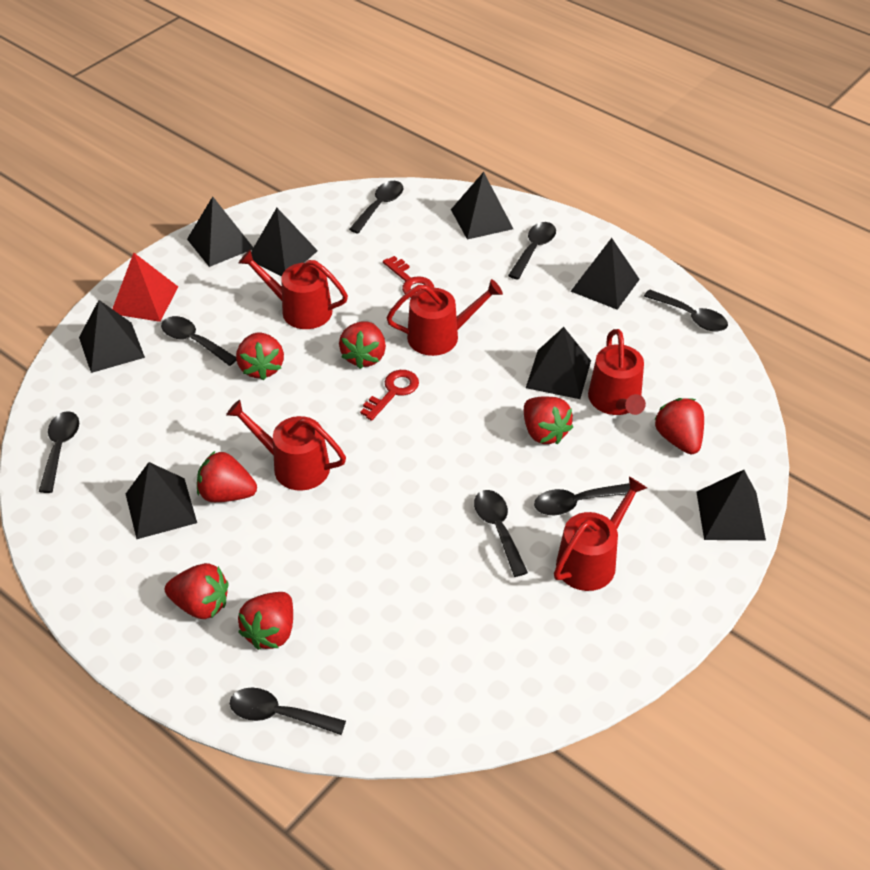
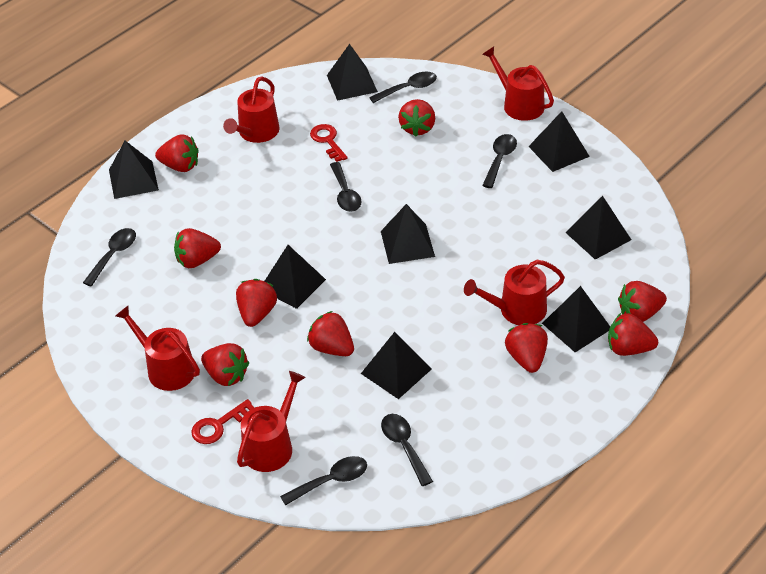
black spoon: 8 -> 6
red pyramid: 1 -> 0
red strawberry: 7 -> 9

